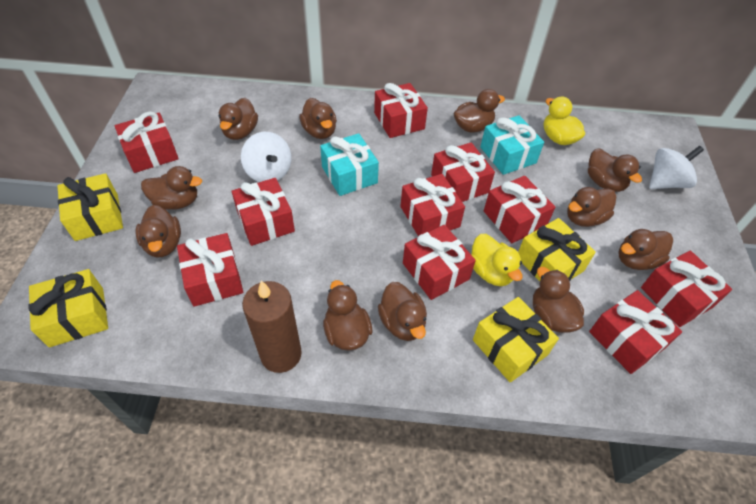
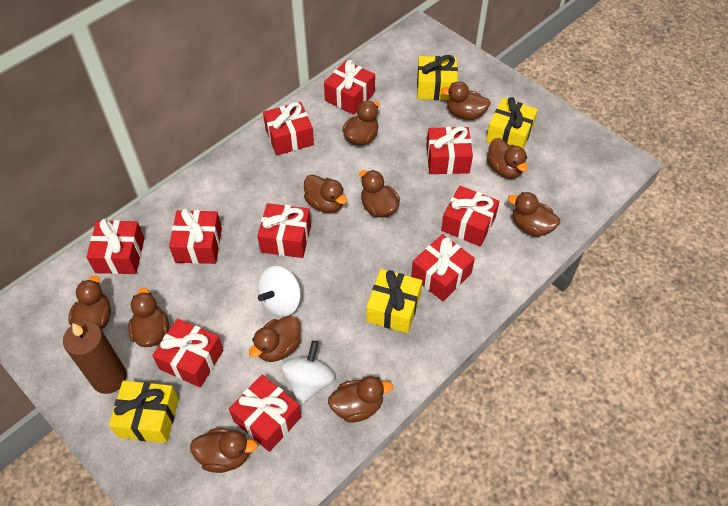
turquoise gift: 2 -> 0
yellow duck: 2 -> 0

